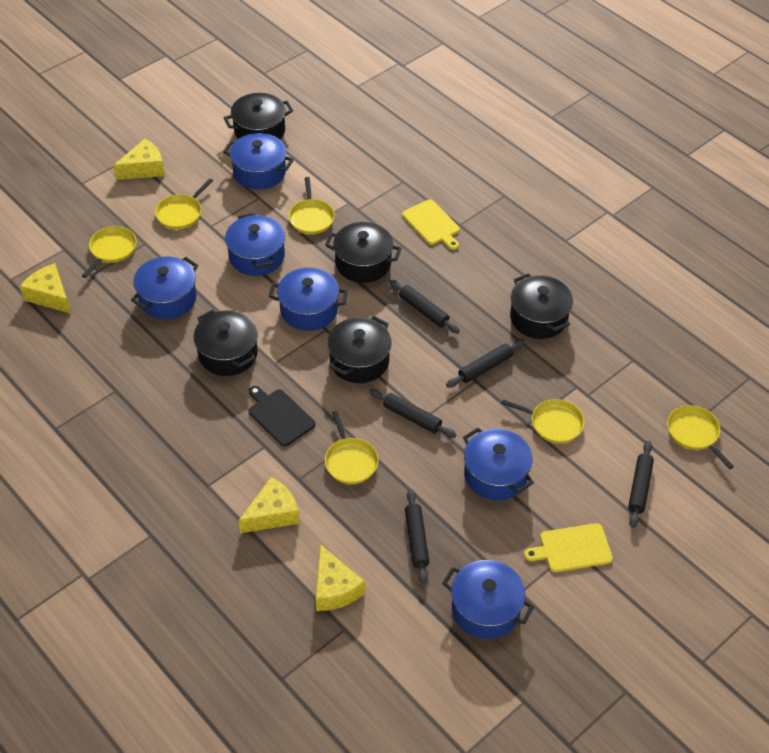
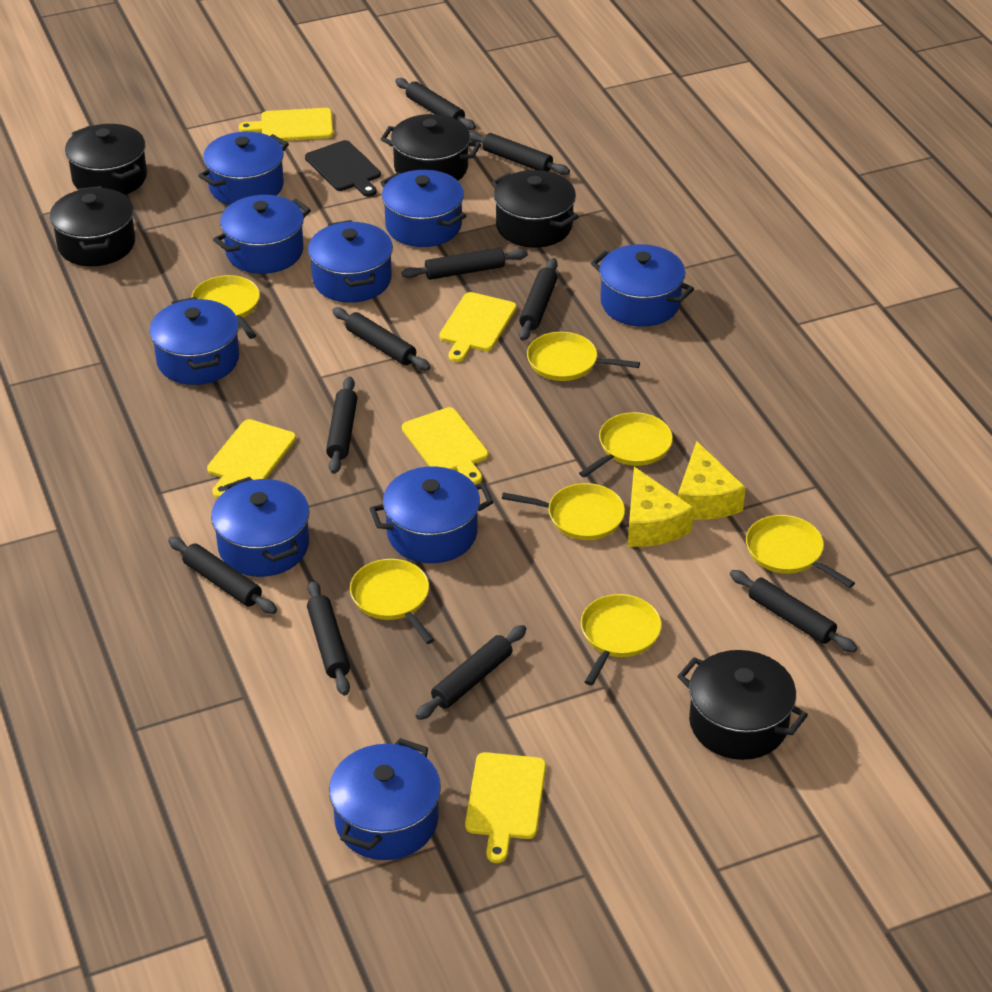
black rolling pin: 5 -> 10
blue pot: 6 -> 9
yellow cheese: 4 -> 2
yellow cutting board: 2 -> 5
yellow pan: 6 -> 7

